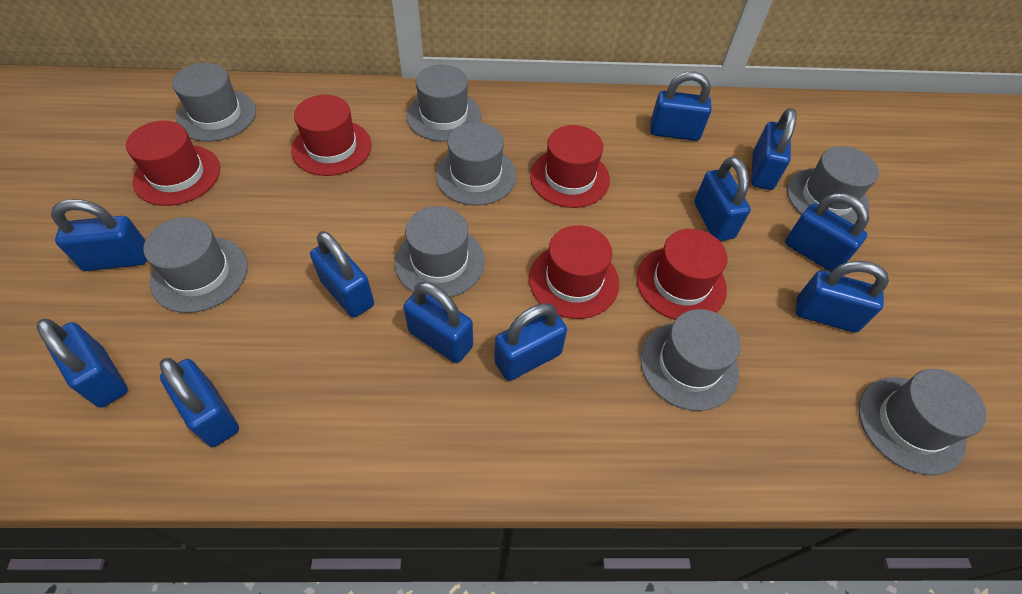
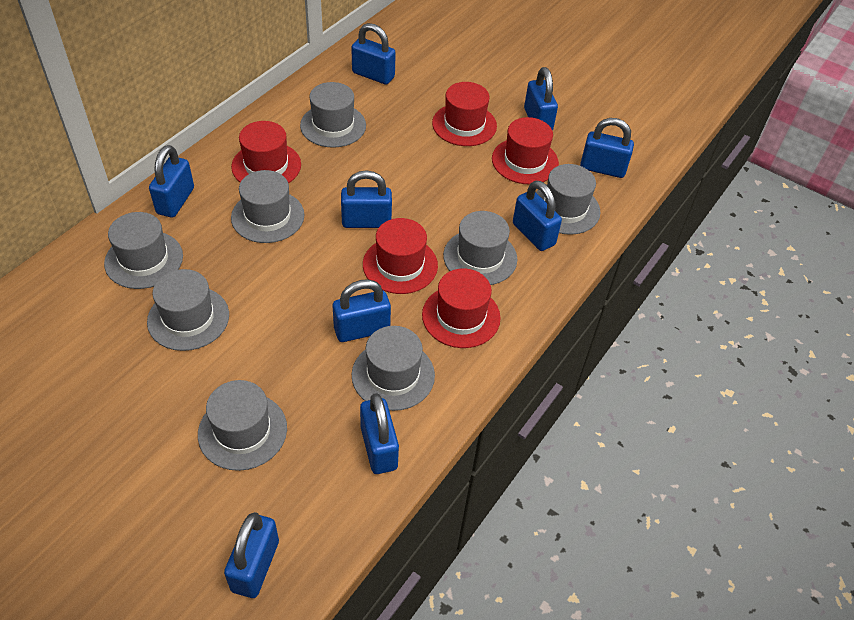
blue padlock: 11 -> 9

